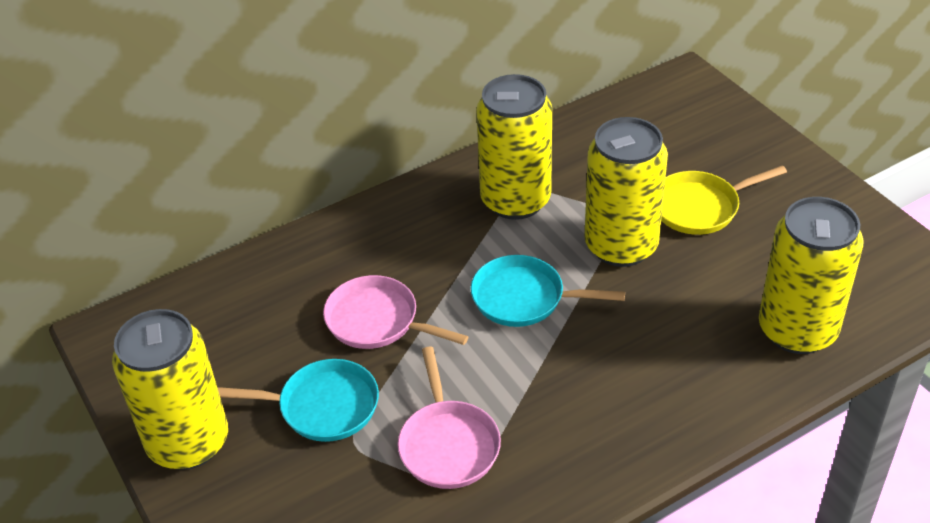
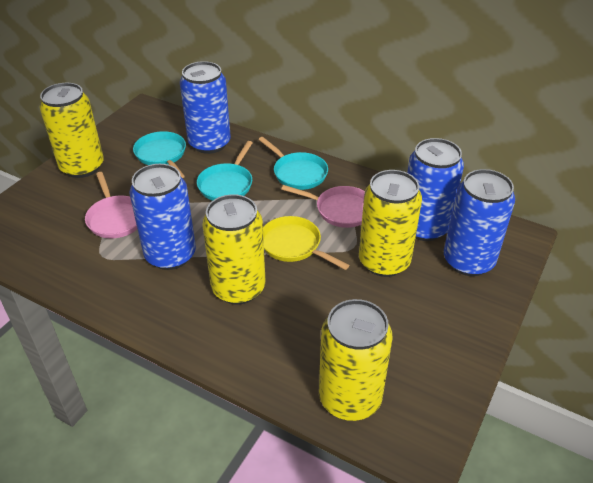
blue can: 0 -> 4
turquoise pan: 2 -> 3

